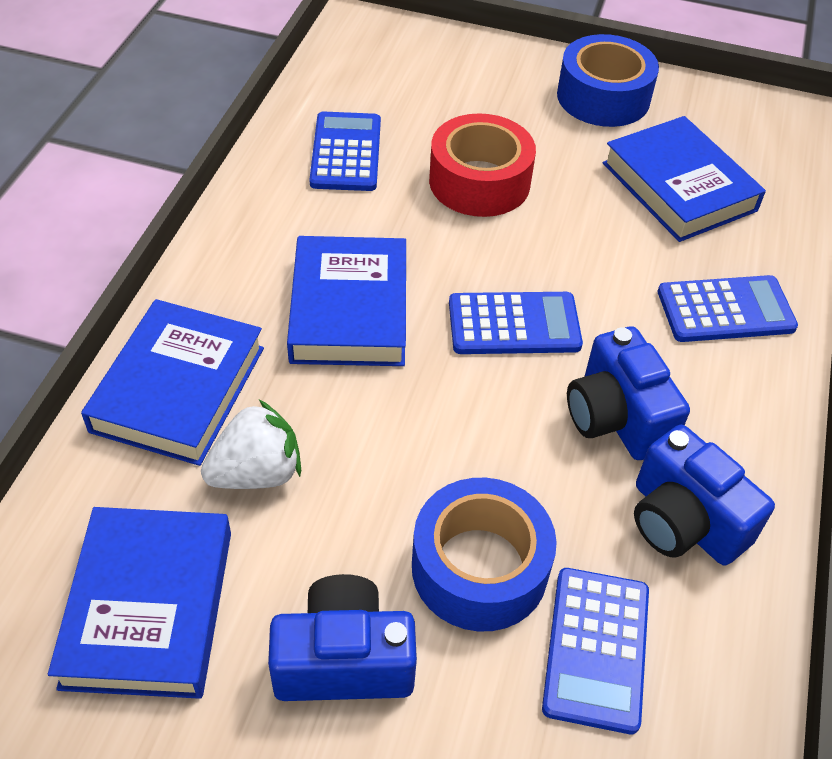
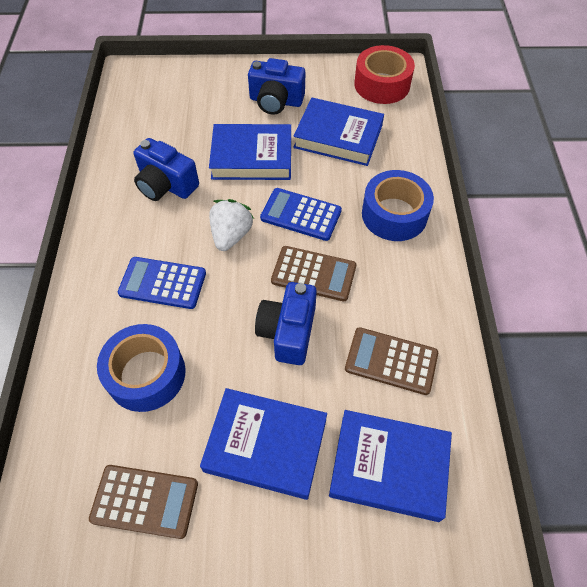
blue calculator: 4 -> 2
brown calculator: 0 -> 3

